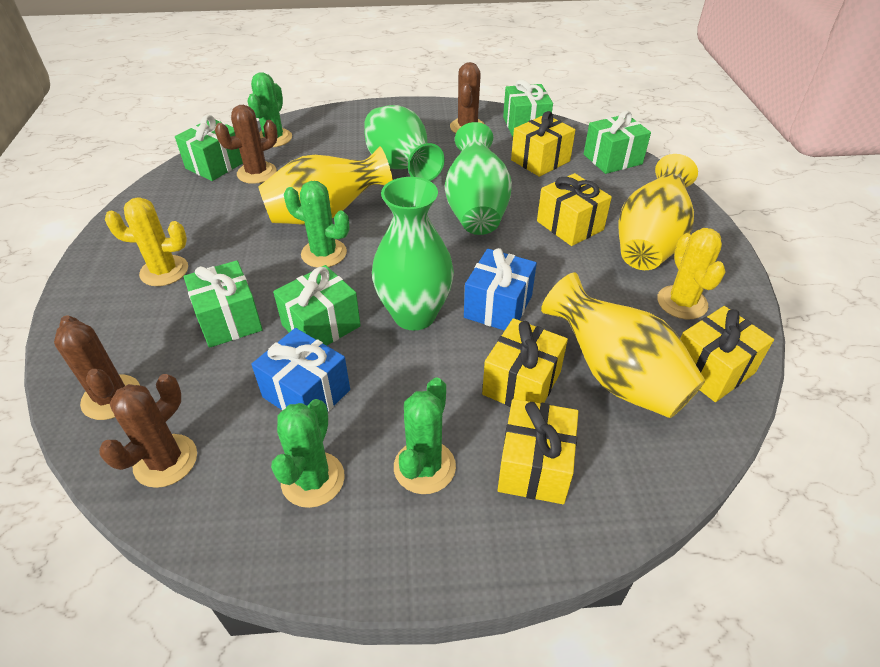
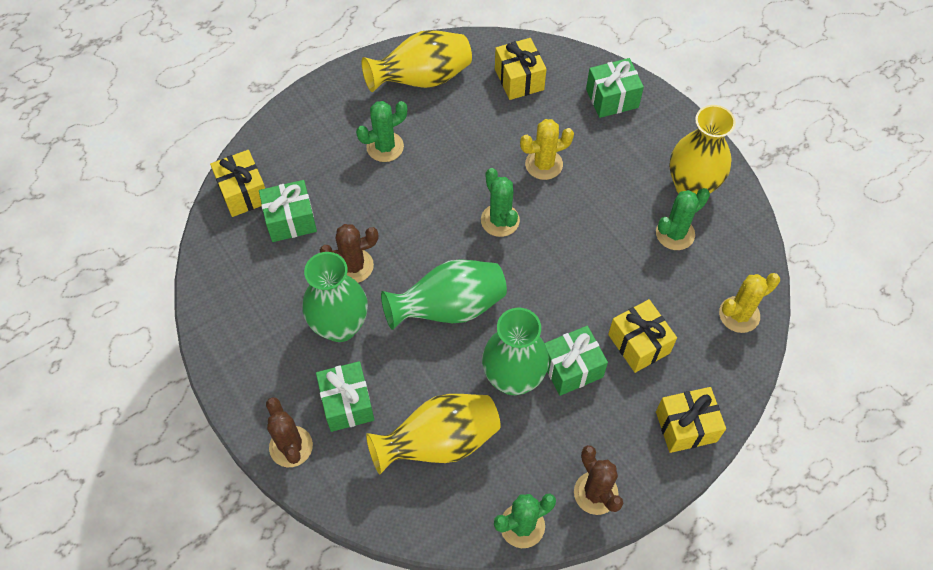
blue gift: 2 -> 0
brown cactus: 4 -> 3
green gift: 5 -> 4
yellow gift: 5 -> 4

